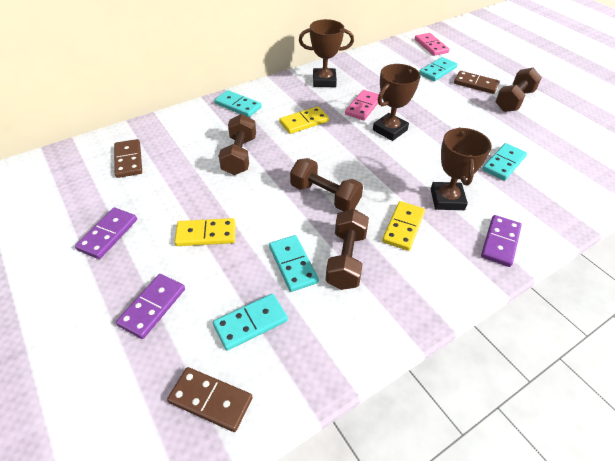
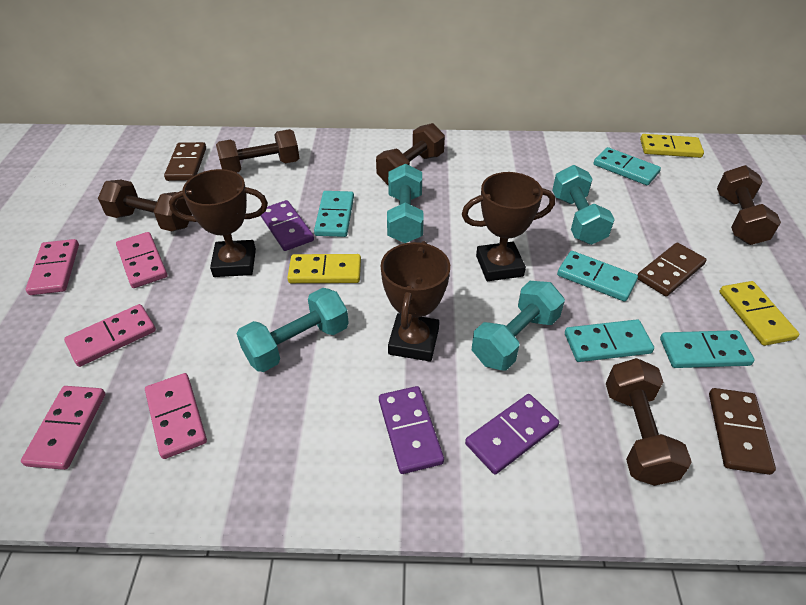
brown dumbbell: 4 -> 5
pink domino: 2 -> 5
turquoise dumbbell: 0 -> 4

